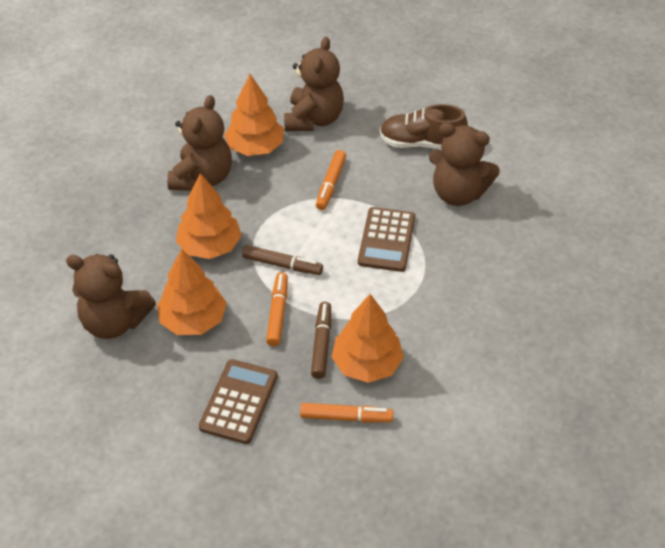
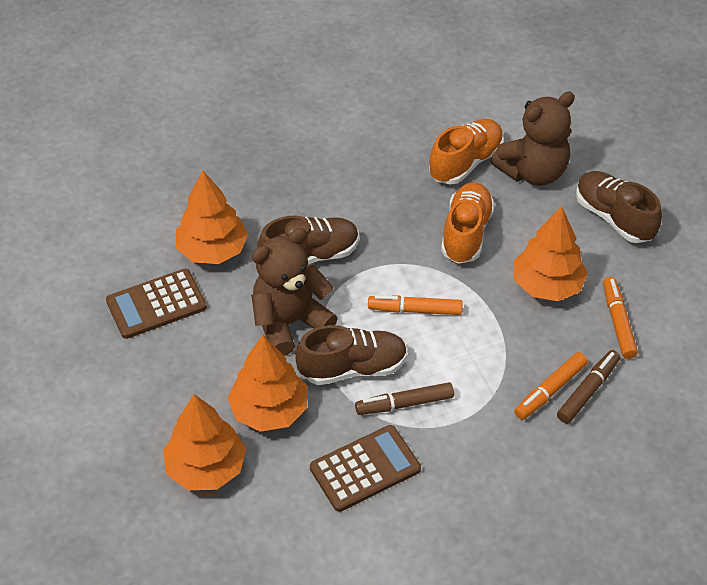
brown shoe: 1 -> 3
brown teddy bear: 4 -> 2
orange shoe: 0 -> 2

